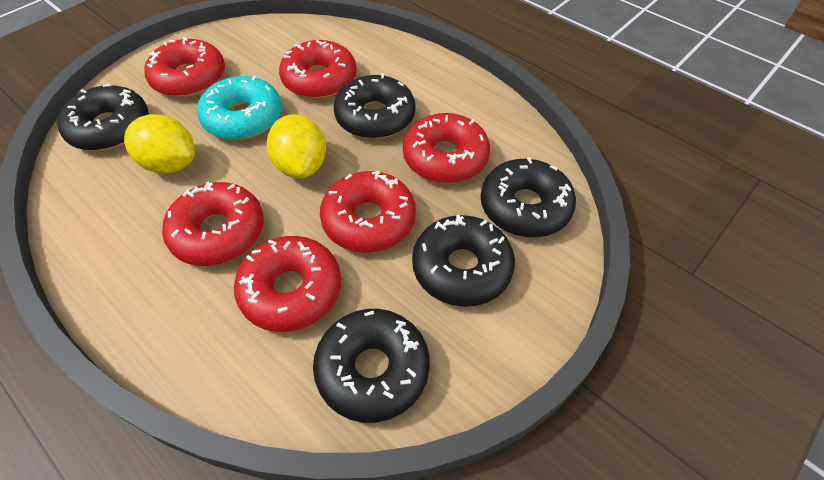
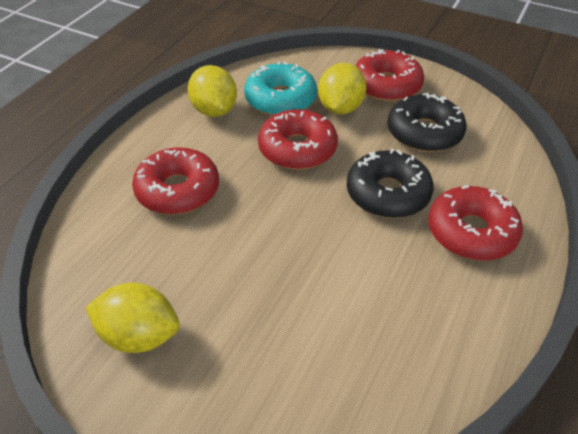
black donut: 5 -> 2
red donut: 6 -> 4
yellow lemon: 2 -> 3

